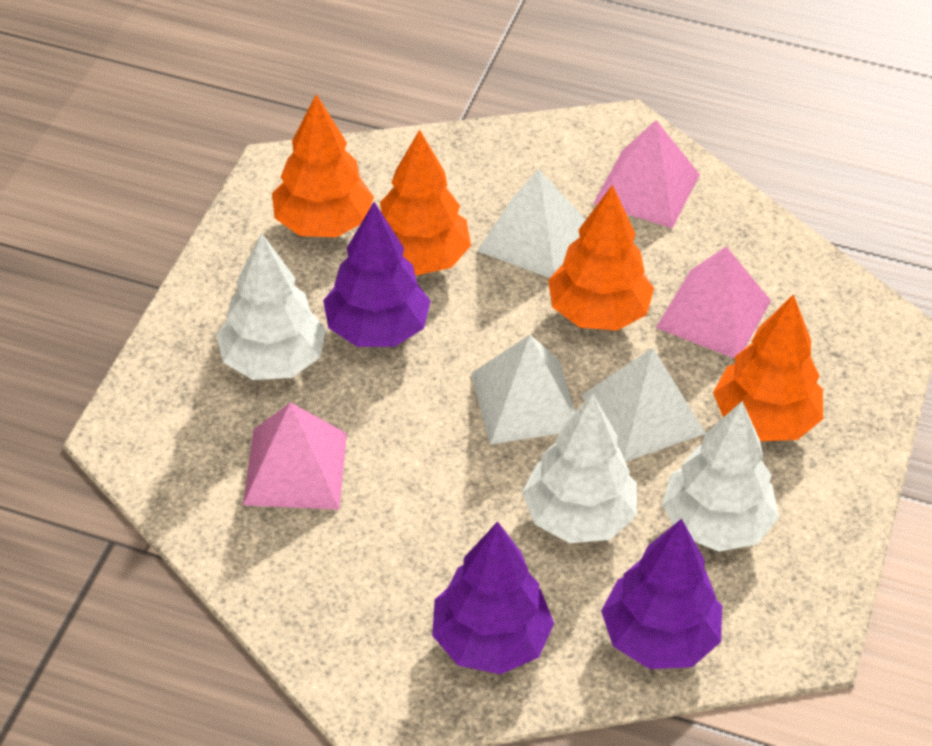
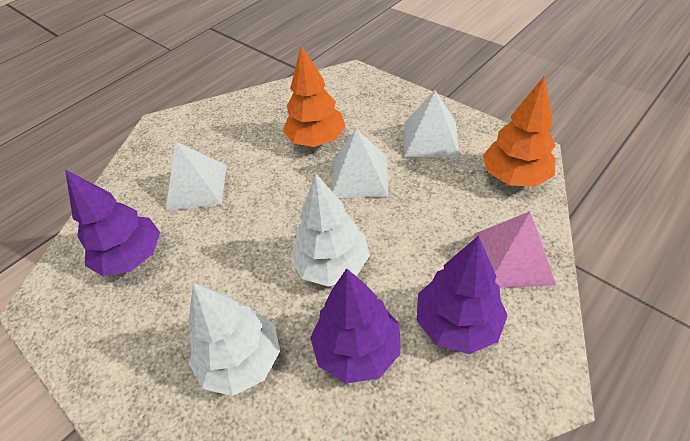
orange tree: 4 -> 2
pink pyramid: 3 -> 1
white tree: 3 -> 2

